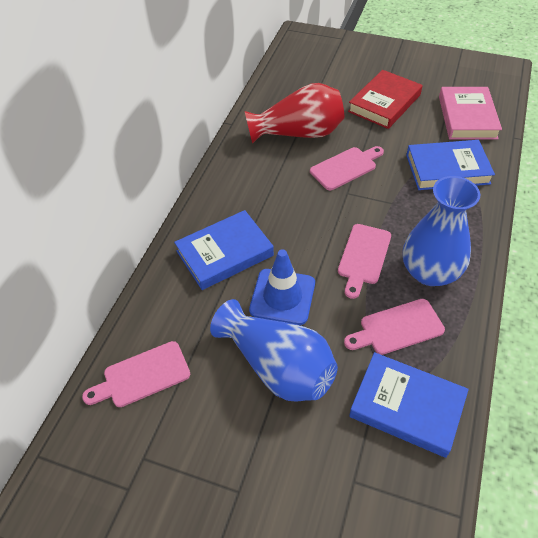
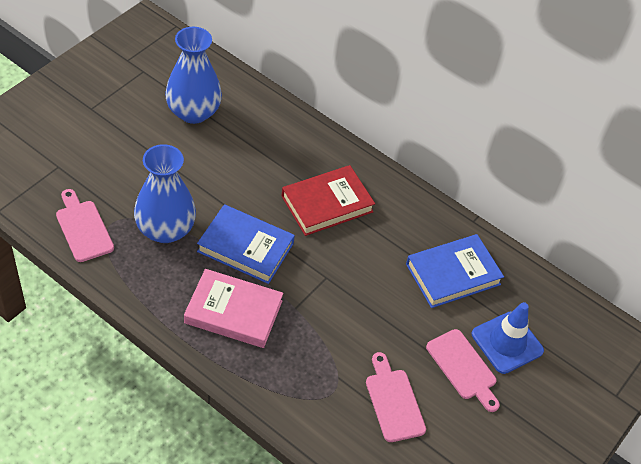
blue book: 3 -> 2
pink cutting board: 4 -> 3
red vase: 1 -> 0

